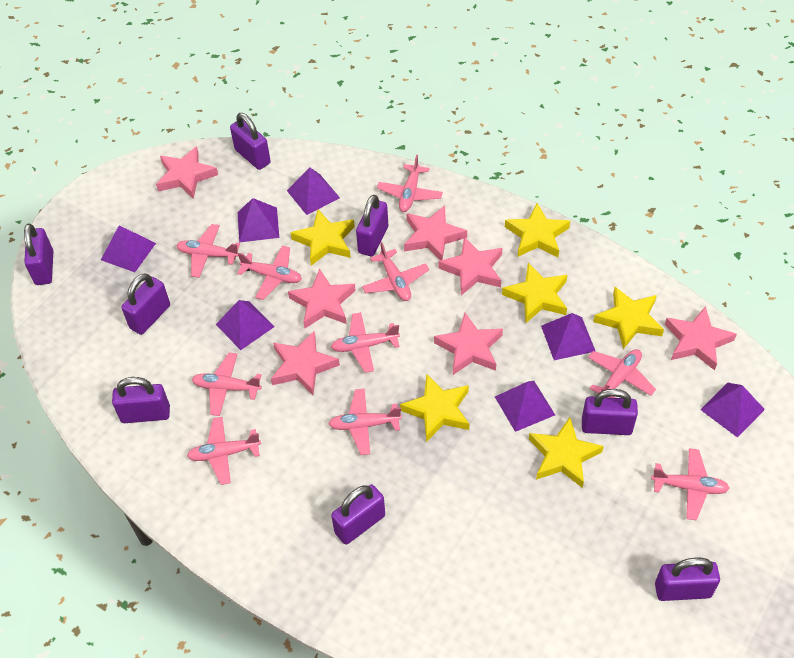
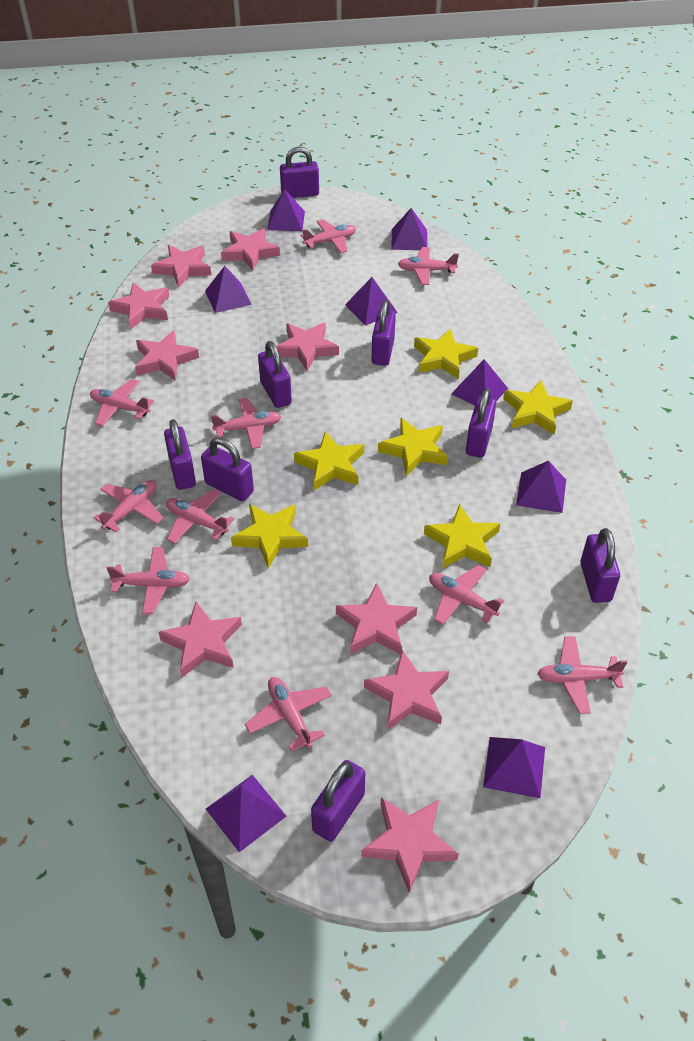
pink star: 7 -> 9
purple pyramid: 7 -> 8

